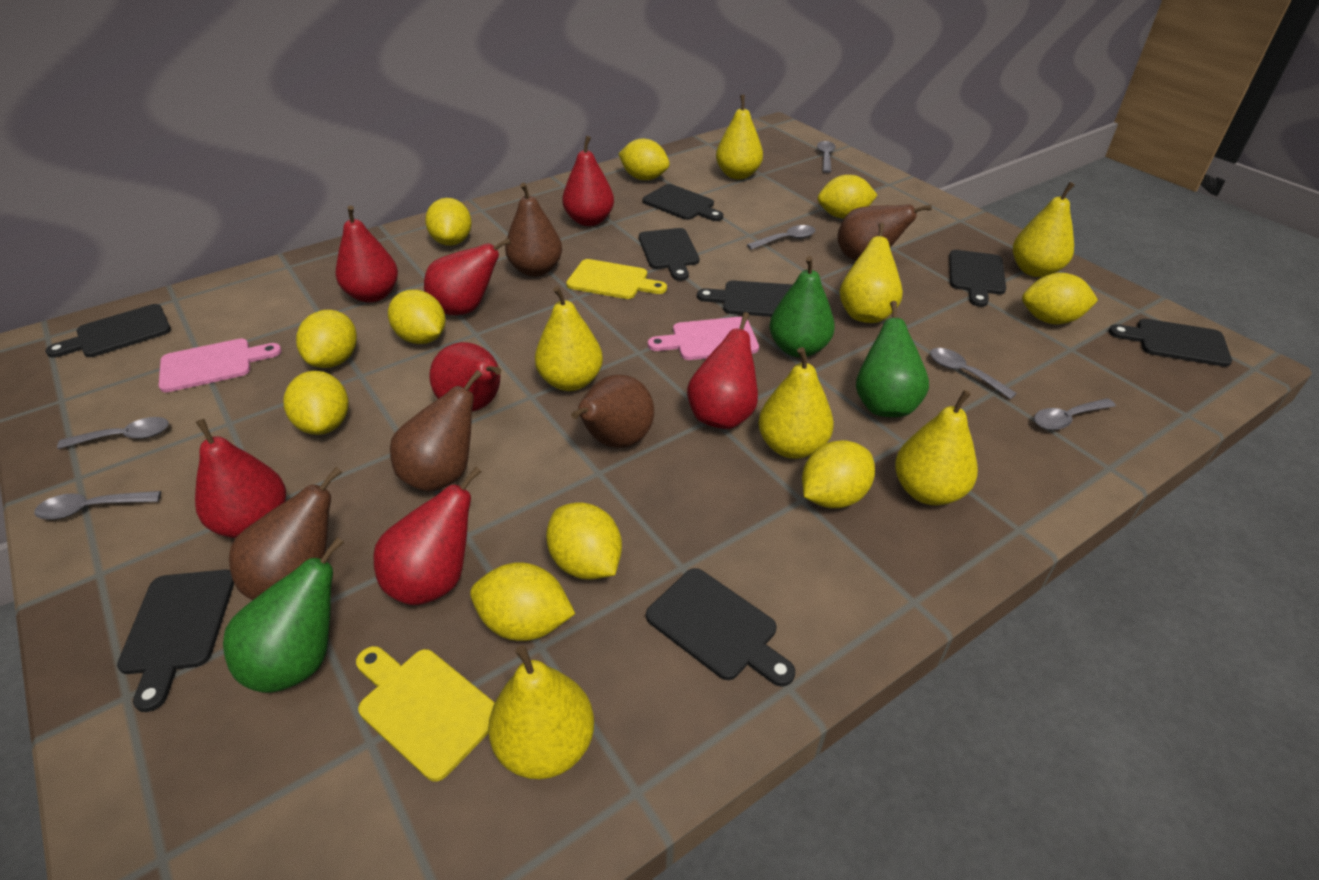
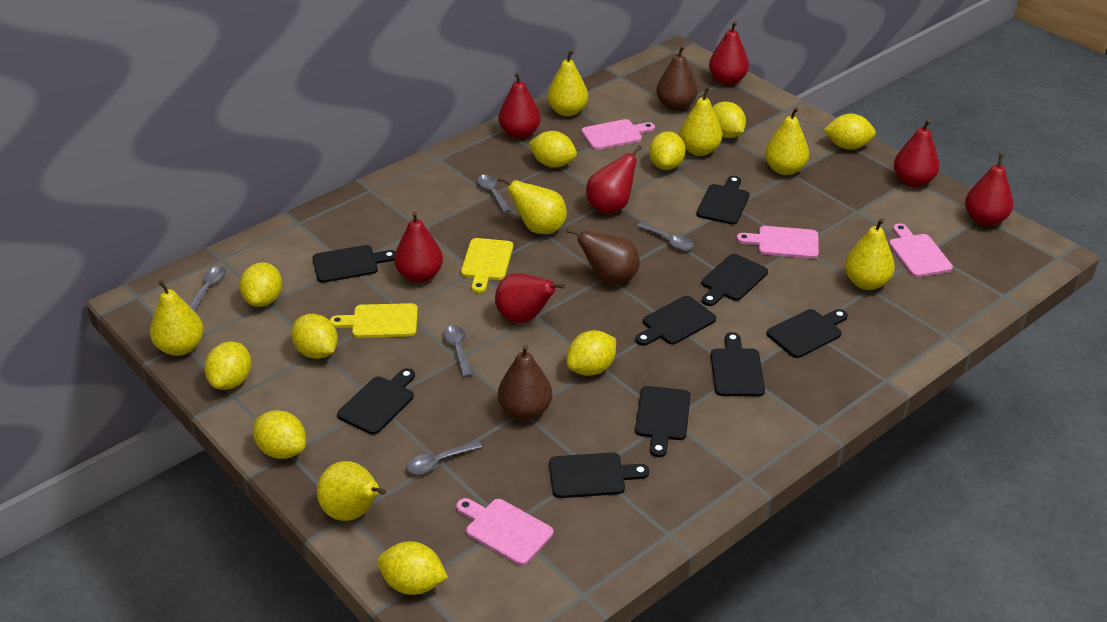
black cutting board: 8 -> 9
brown pear: 5 -> 3
green pear: 3 -> 0
grey spoon: 6 -> 5
pink cutting board: 2 -> 4

